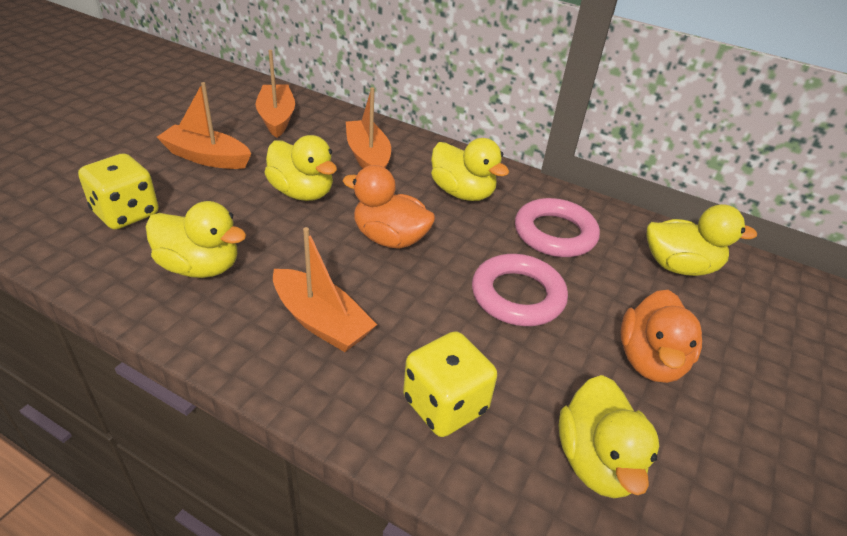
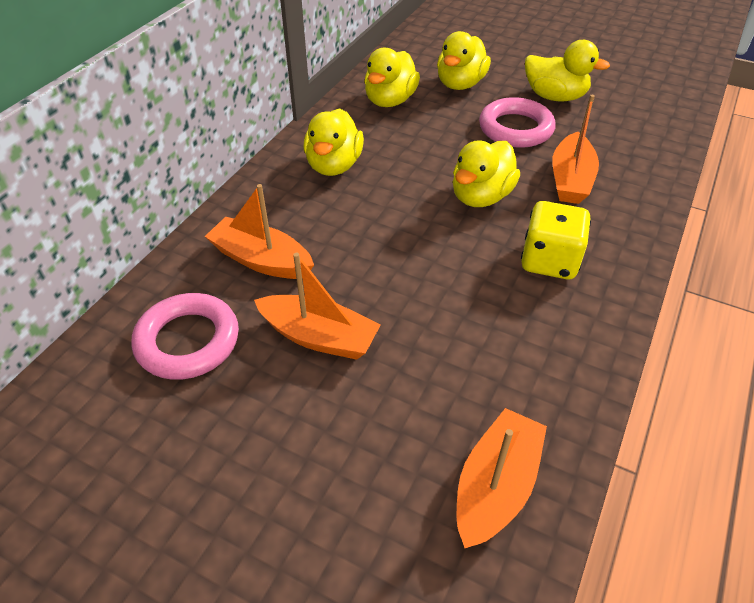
orange duck: 2 -> 0
yellow dice: 2 -> 1

